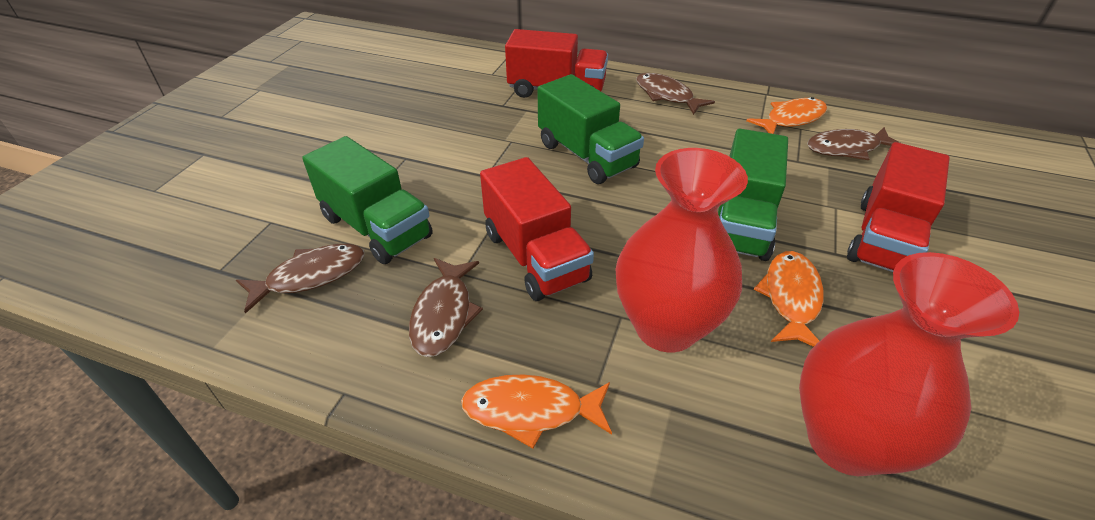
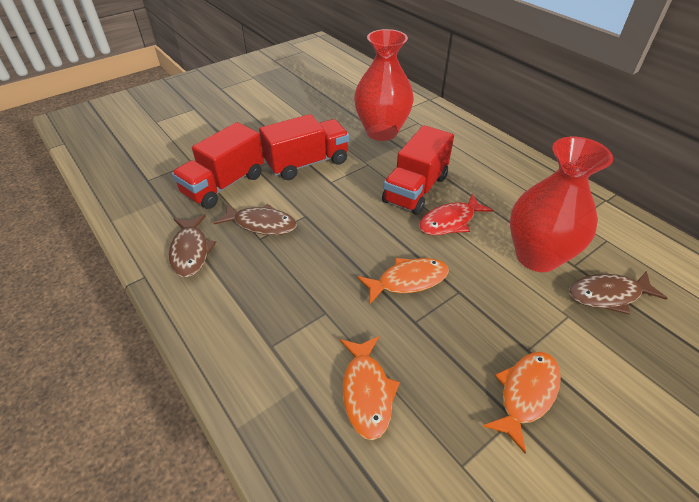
brown fish: 4 -> 3
green truck: 3 -> 0
red fish: 0 -> 1

